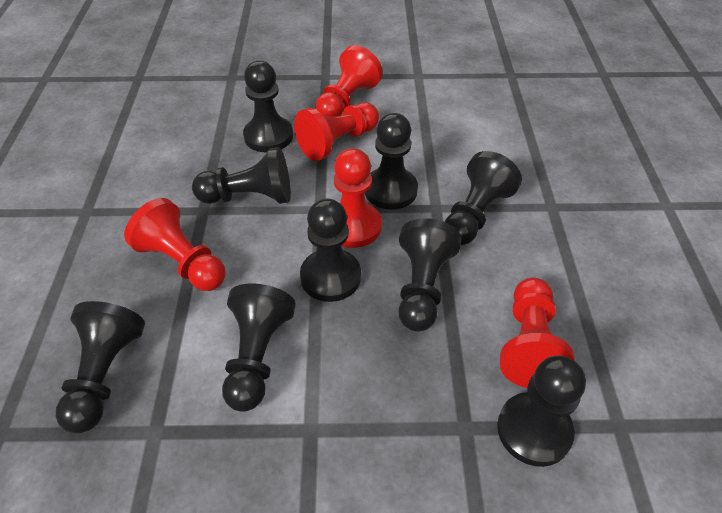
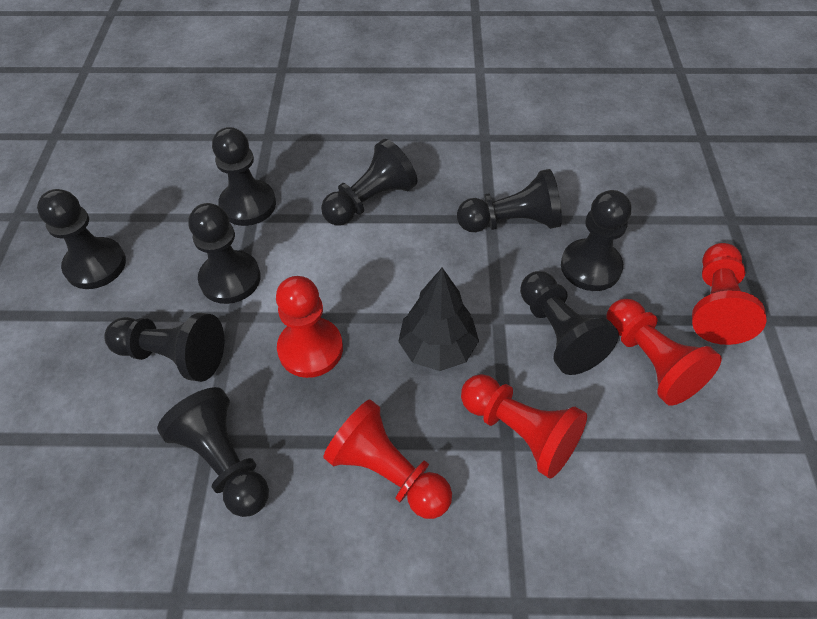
black tree: 0 -> 1

